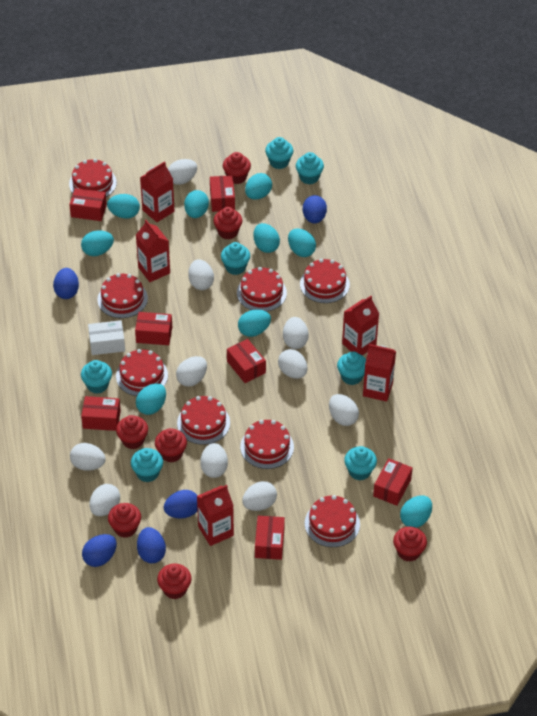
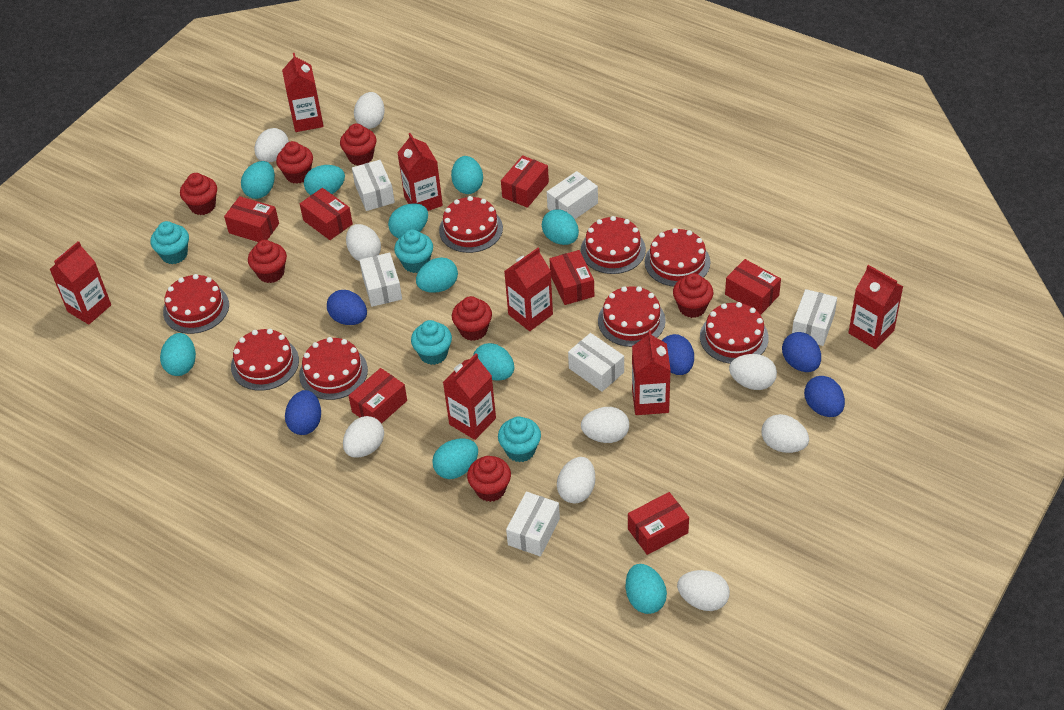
red carton: 5 -> 7
turquoise cupcake: 7 -> 4
turquoise egg: 9 -> 10
white box: 1 -> 6
white egg: 10 -> 9

